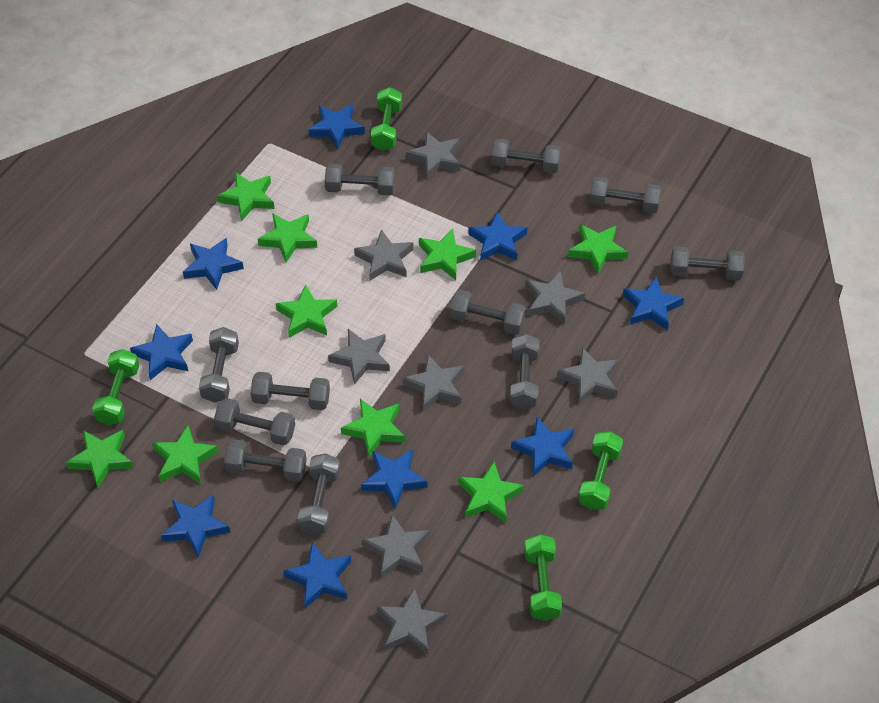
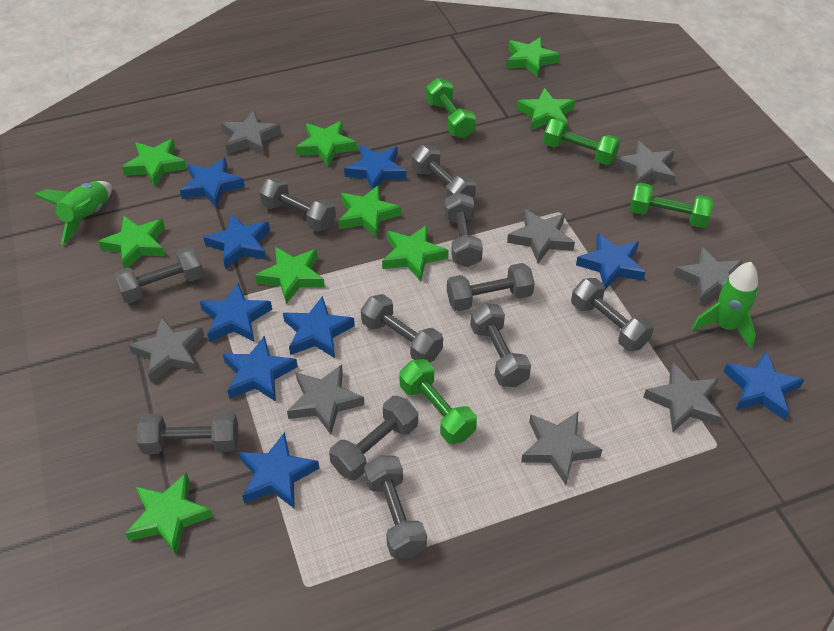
green rocket: 0 -> 2

